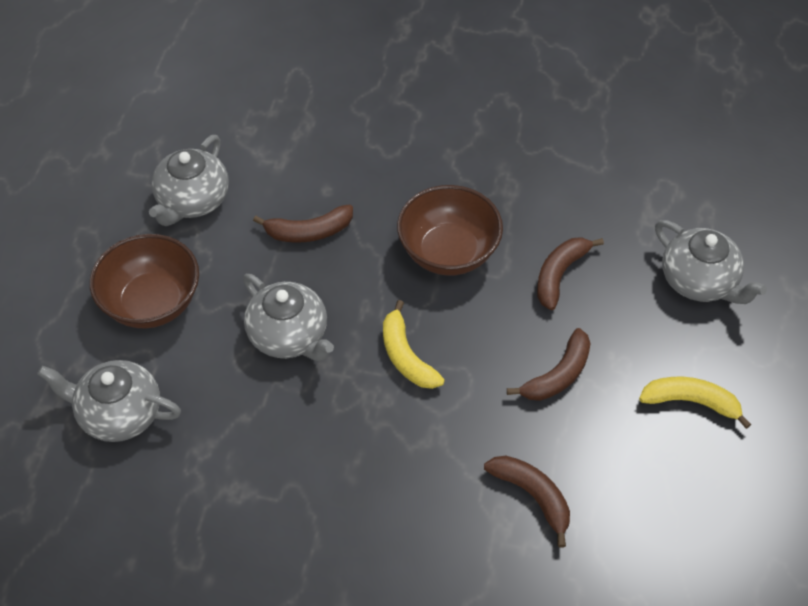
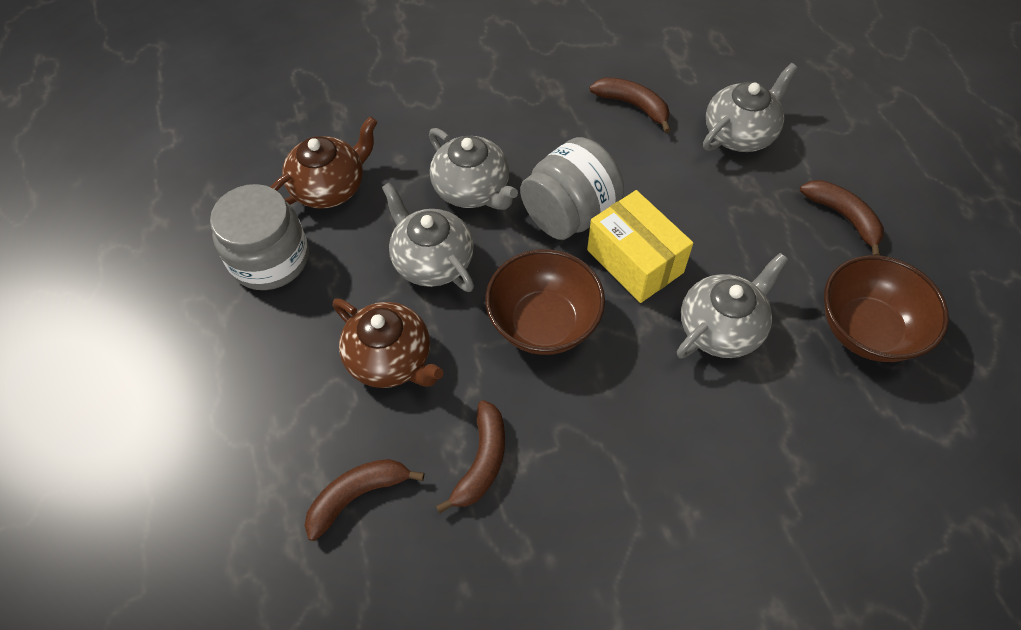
brown teapot: 0 -> 2
grey jar: 0 -> 2
yellow banana: 2 -> 0
yellow box: 0 -> 1

